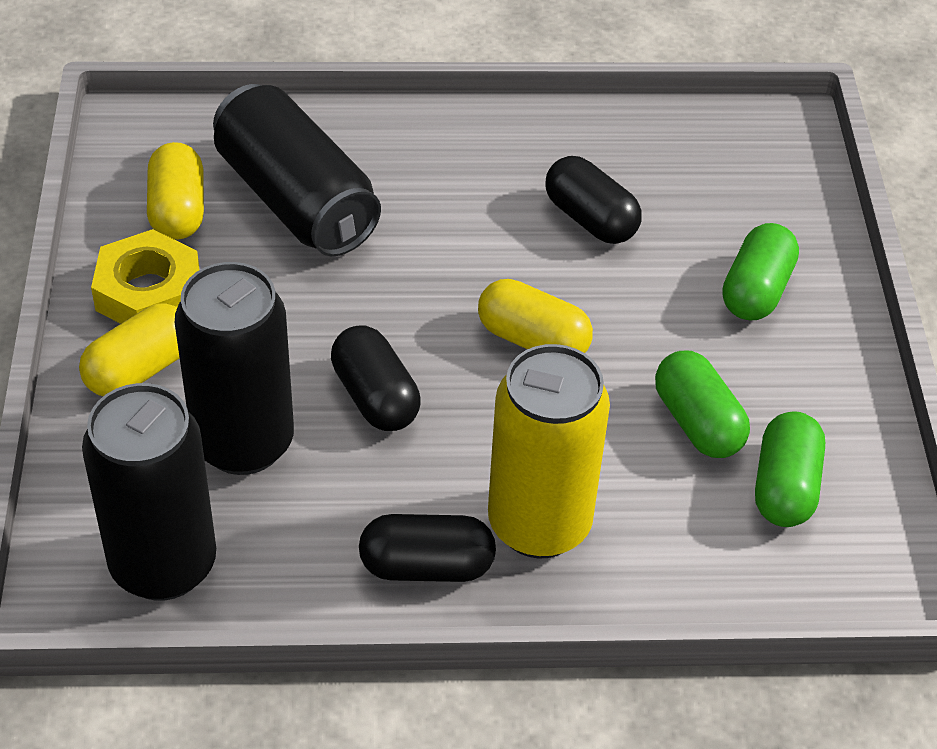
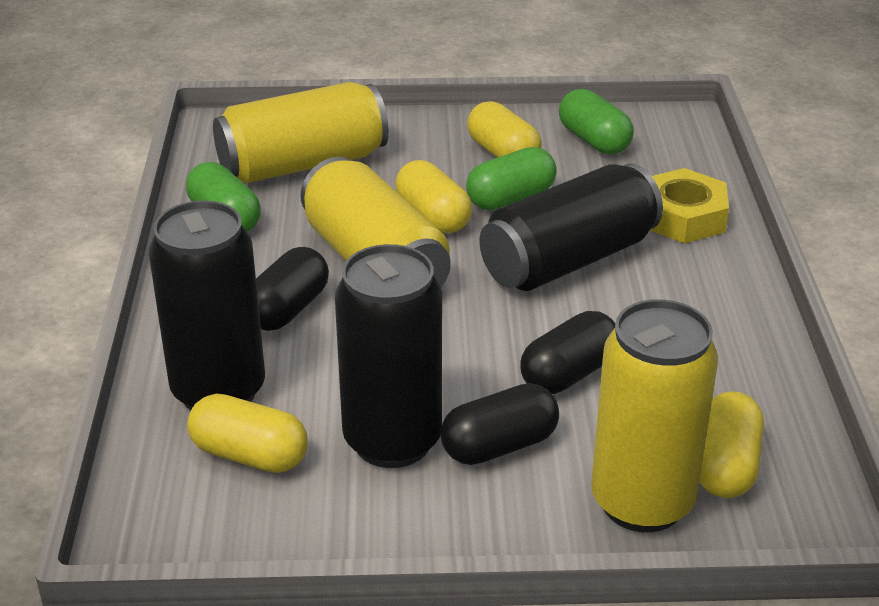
yellow can: 1 -> 3
yellow capsule: 3 -> 4

